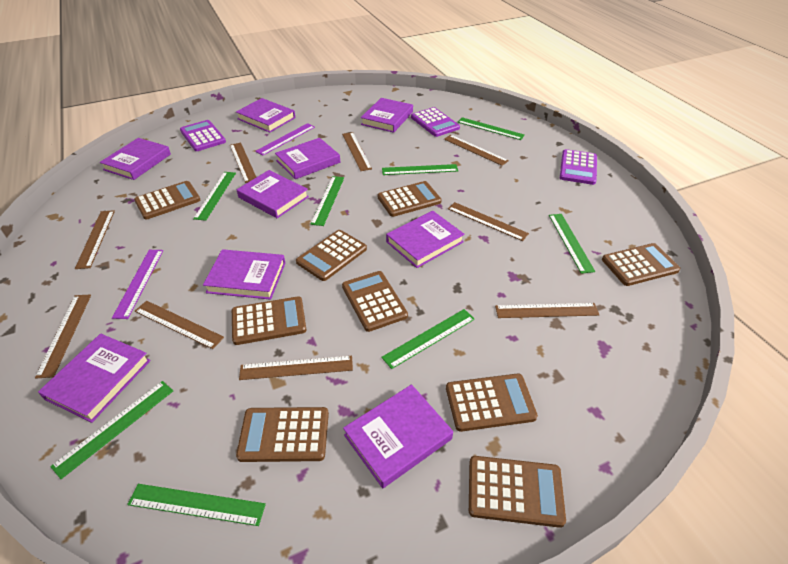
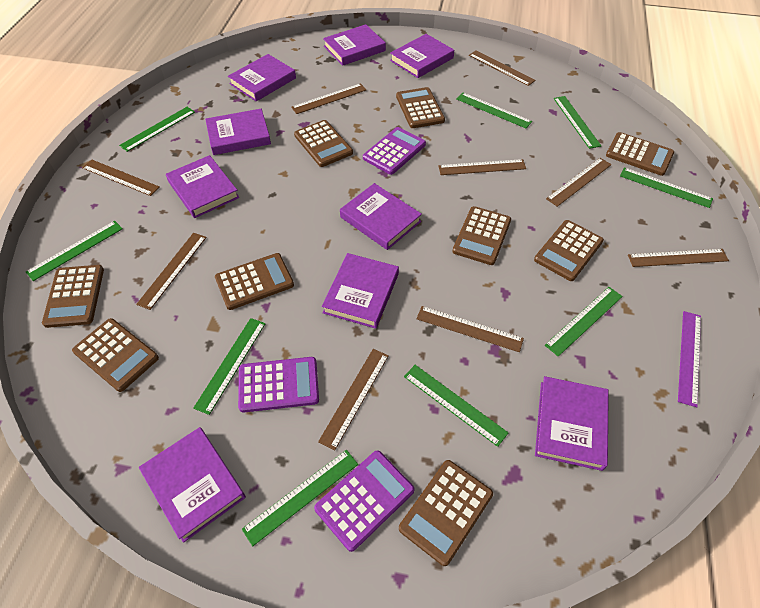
green ruler: 8 -> 9
purple ruler: 2 -> 1

